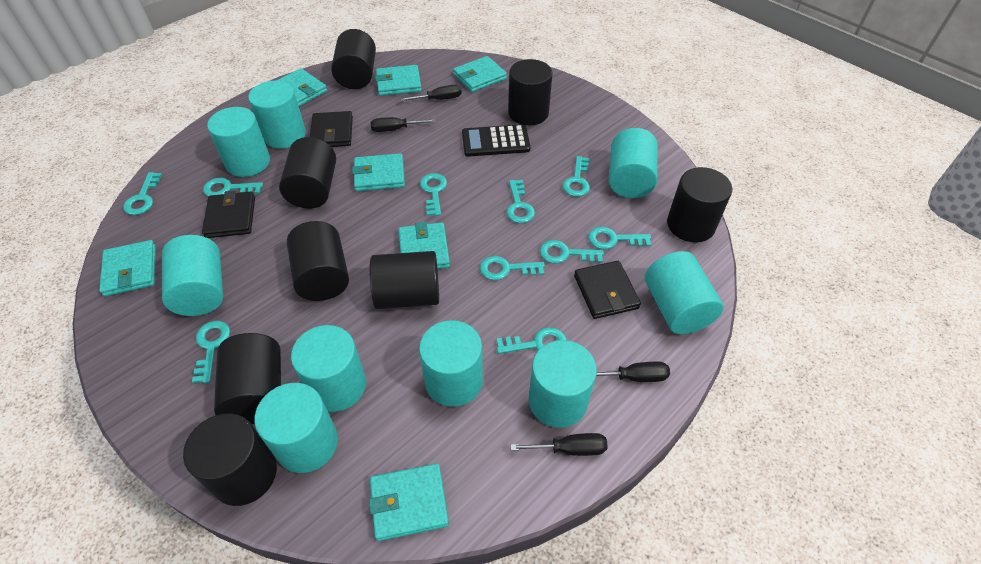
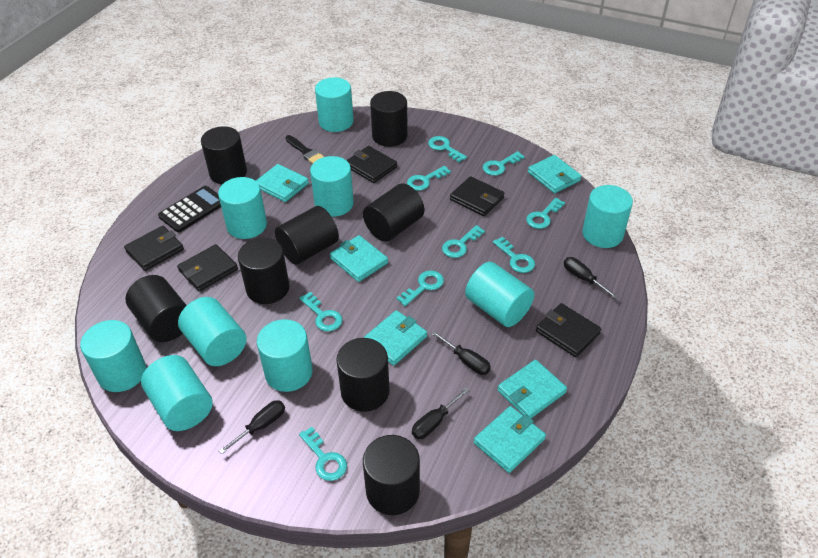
black brush: 0 -> 1
black wallet: 3 -> 5
turquoise key: 10 -> 9
turquoise wallet: 7 -> 6

